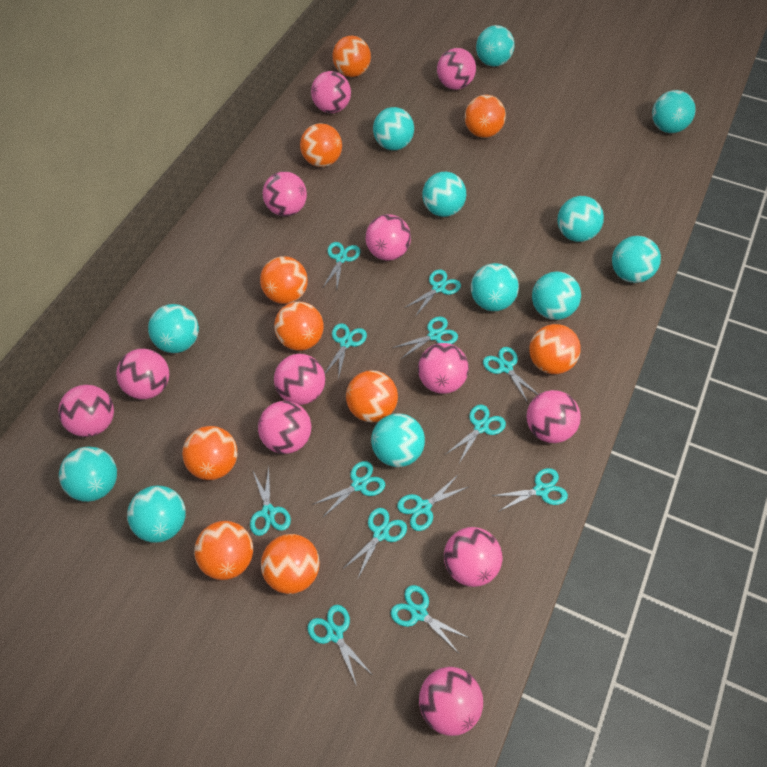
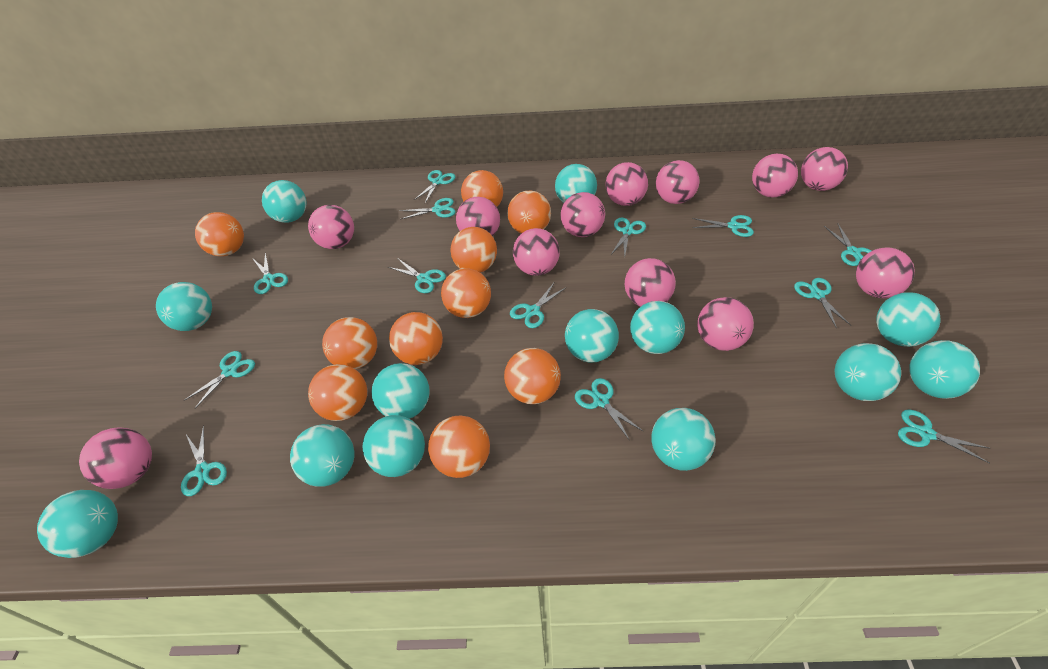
turquoise ball: 12 -> 13

